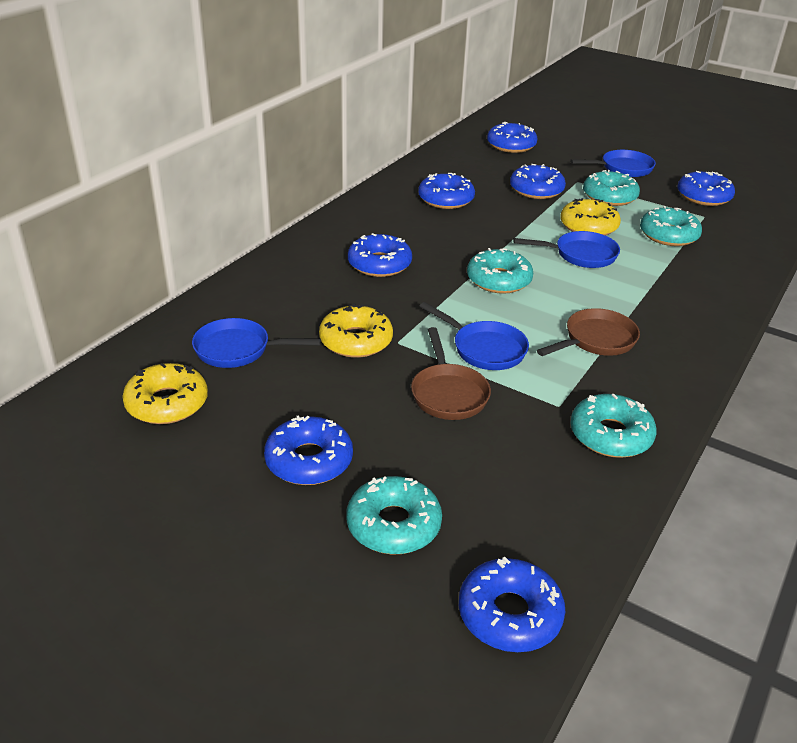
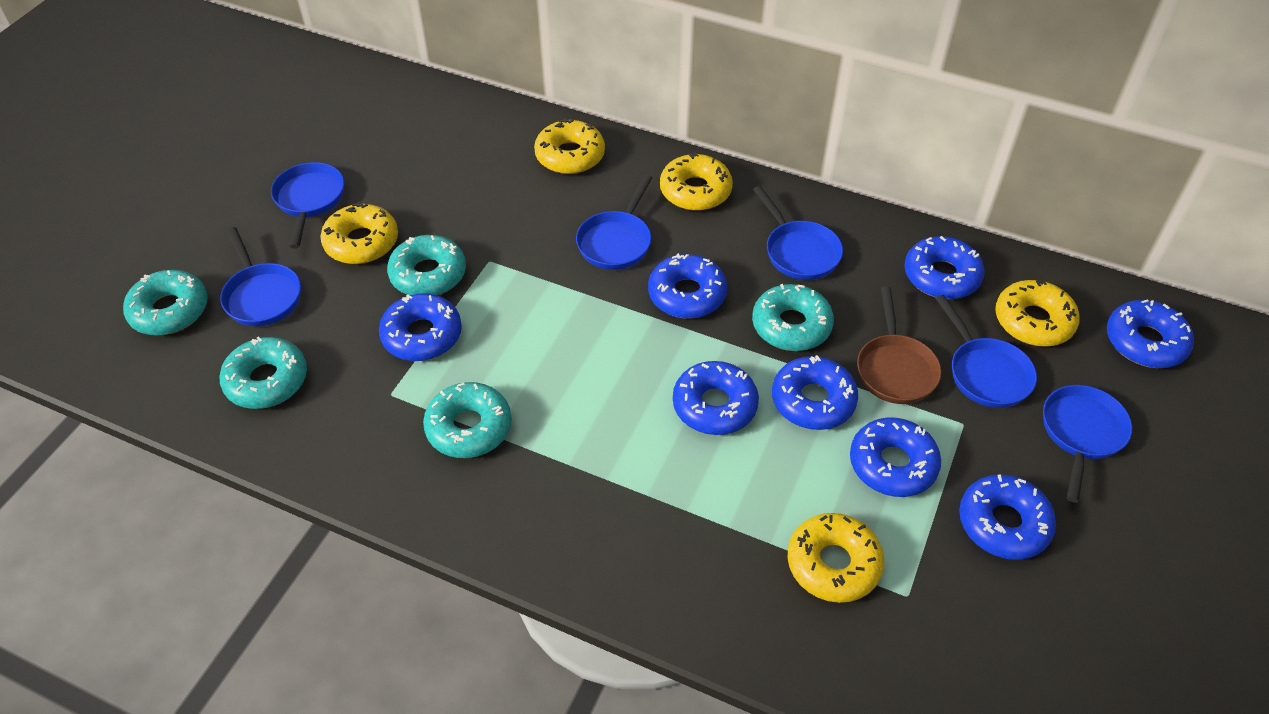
blue donut: 7 -> 8
blue pan: 4 -> 6
brown pan: 2 -> 1
yellow donut: 3 -> 5

